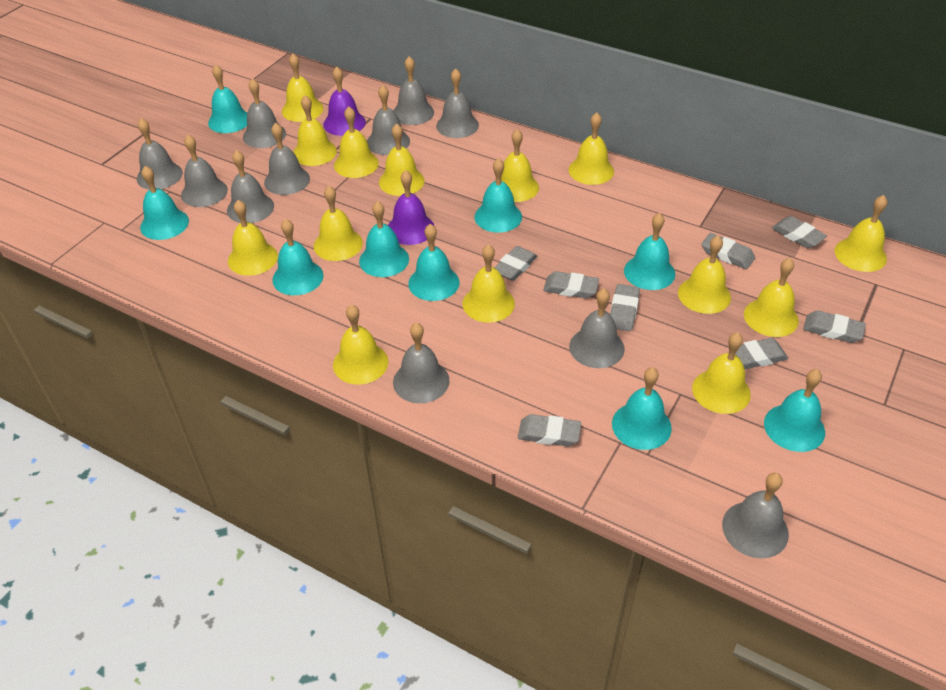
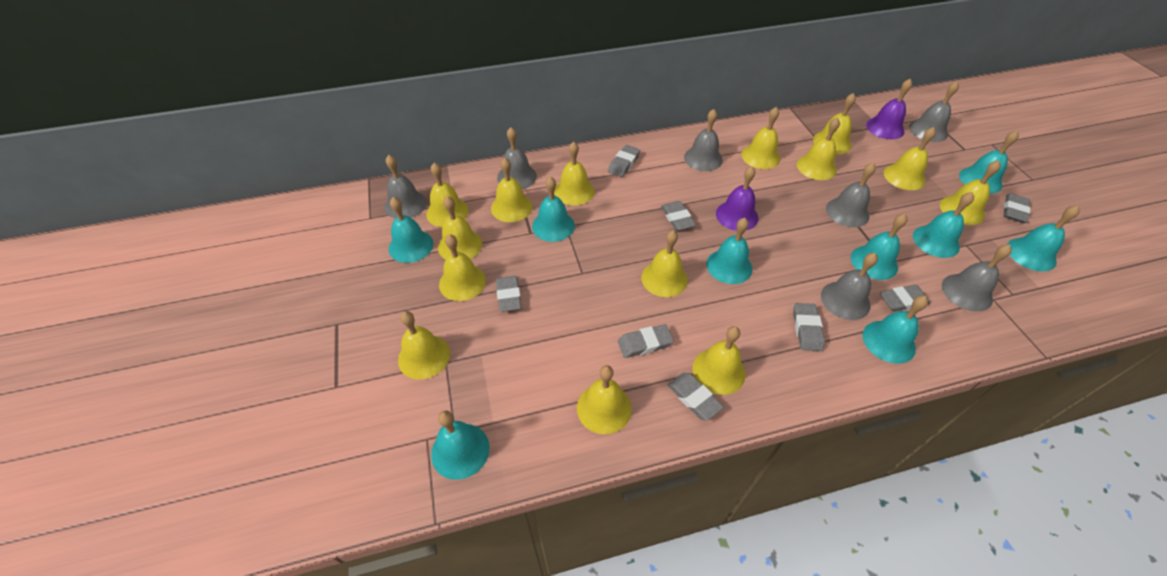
grey bell: 11 -> 7

